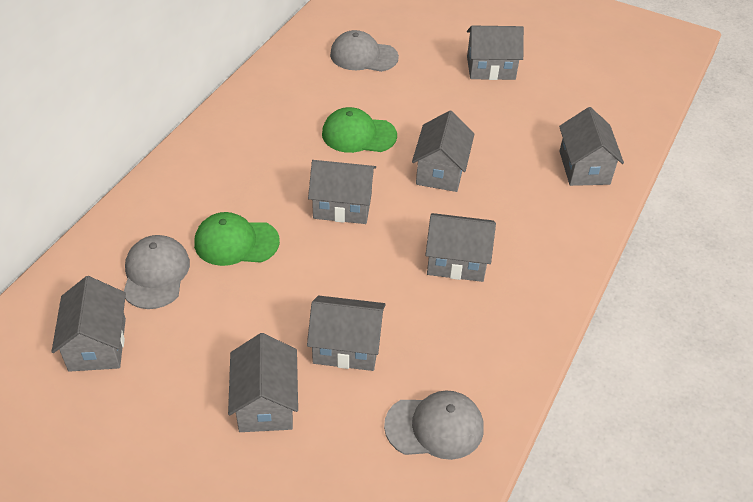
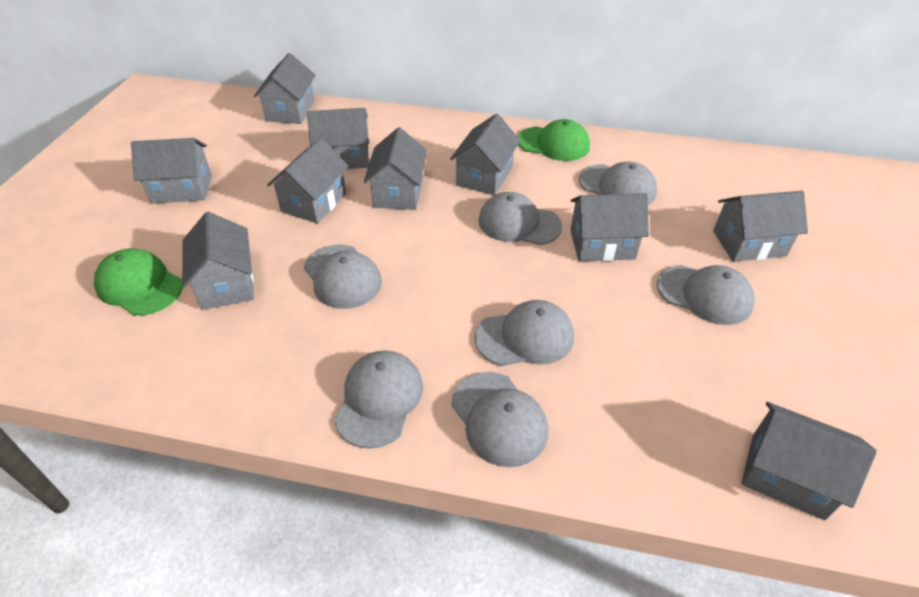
grey cap: 3 -> 7
grey house: 8 -> 10

